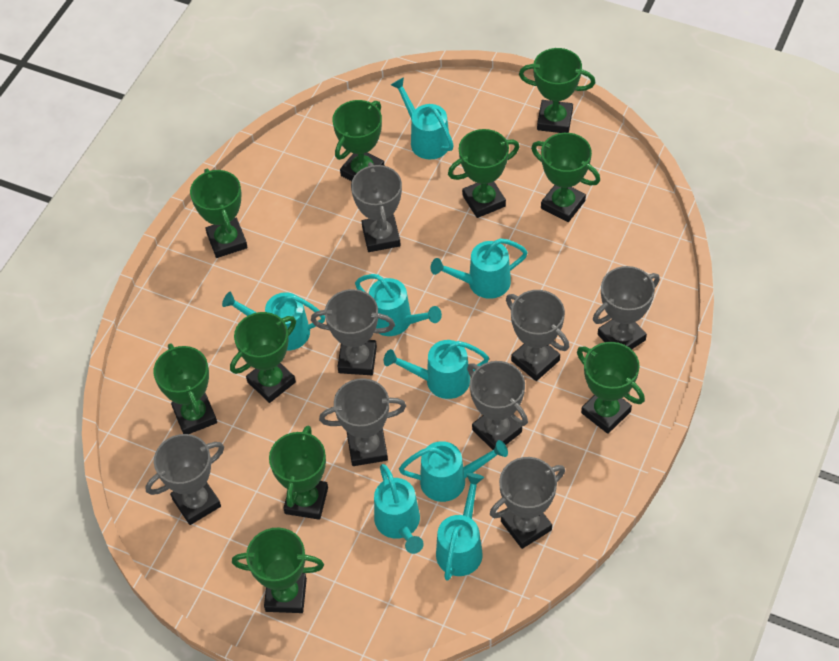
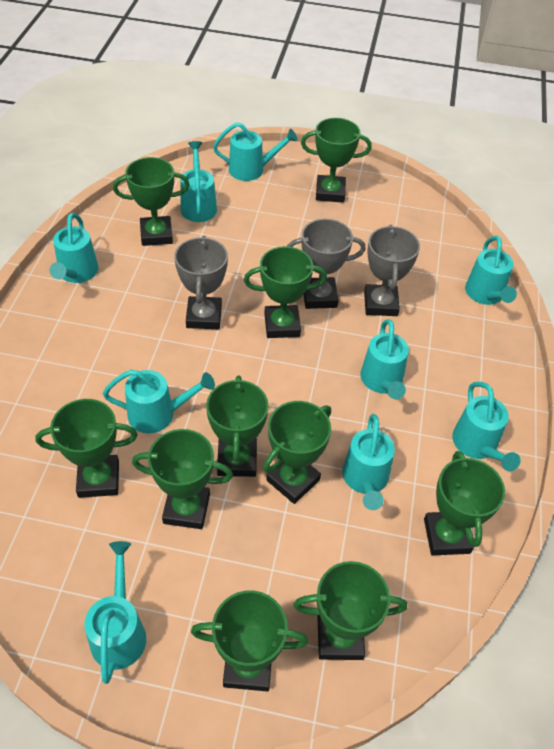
grey trophy: 8 -> 3
turquoise watering can: 8 -> 9

